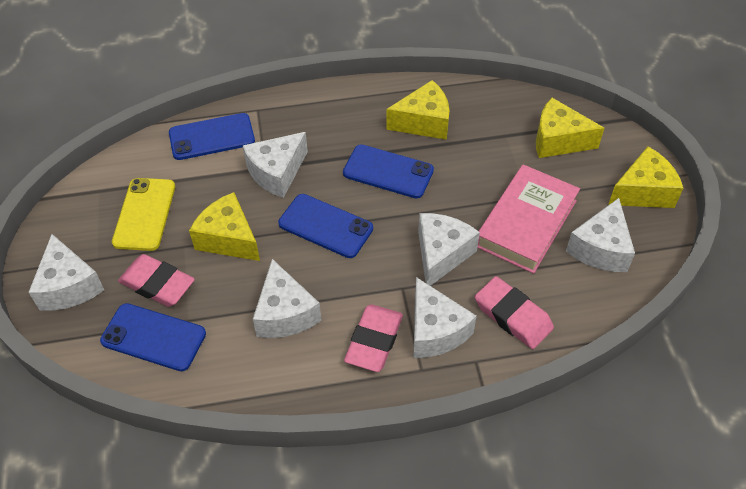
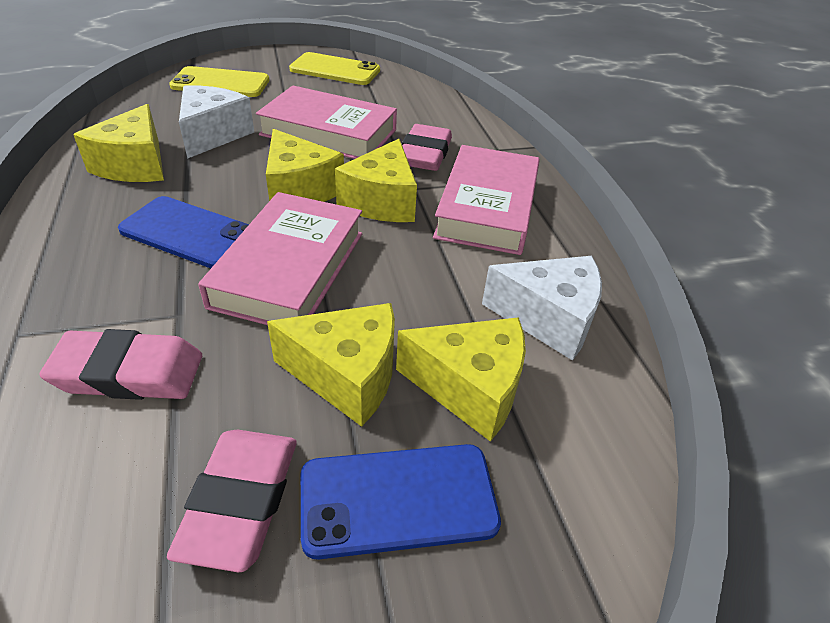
blue phone: 4 -> 2
pink book: 1 -> 3
white cheese: 6 -> 2
yellow cheese: 4 -> 5
yellow phone: 1 -> 2

